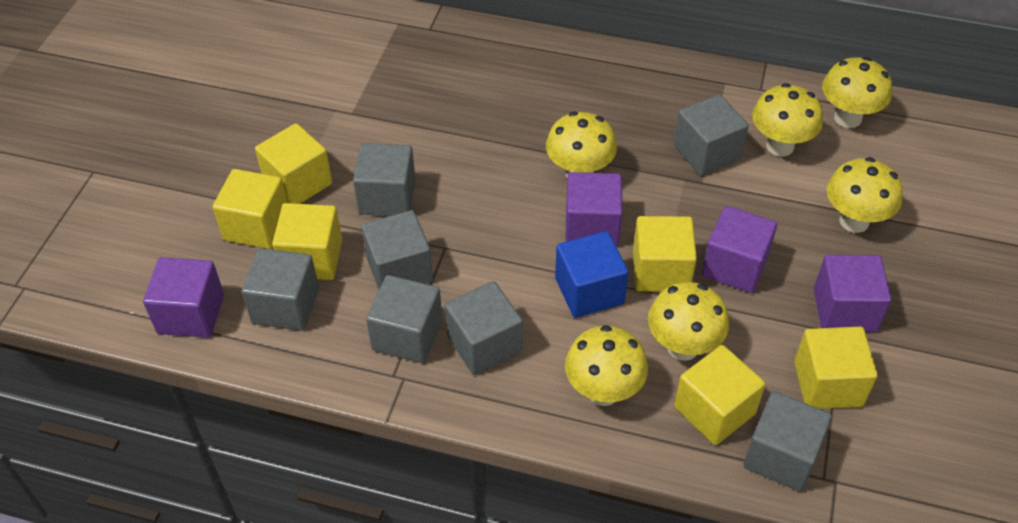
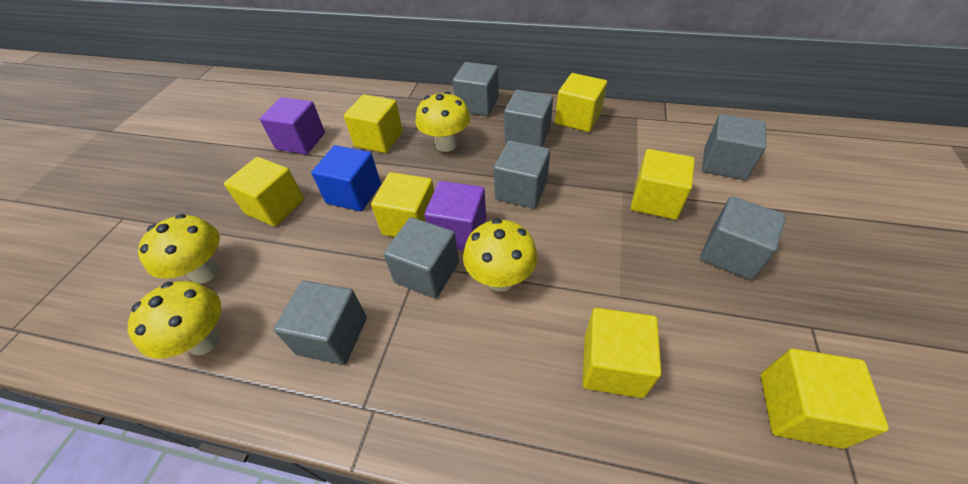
purple cube: 4 -> 2
yellow cube: 6 -> 7
yellow mushroom: 6 -> 4

